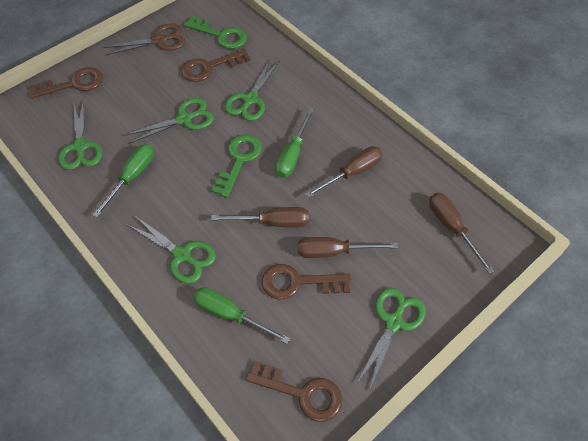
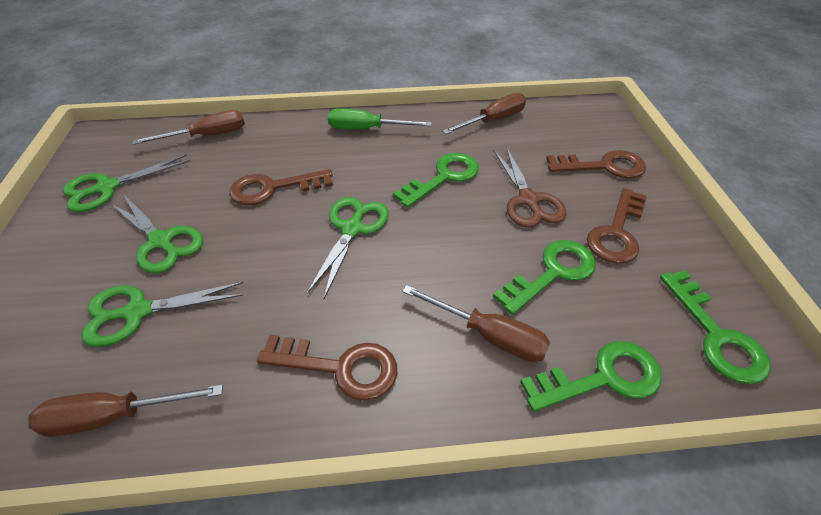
green key: 2 -> 4
green scissors: 5 -> 4
green screwdriver: 3 -> 1

